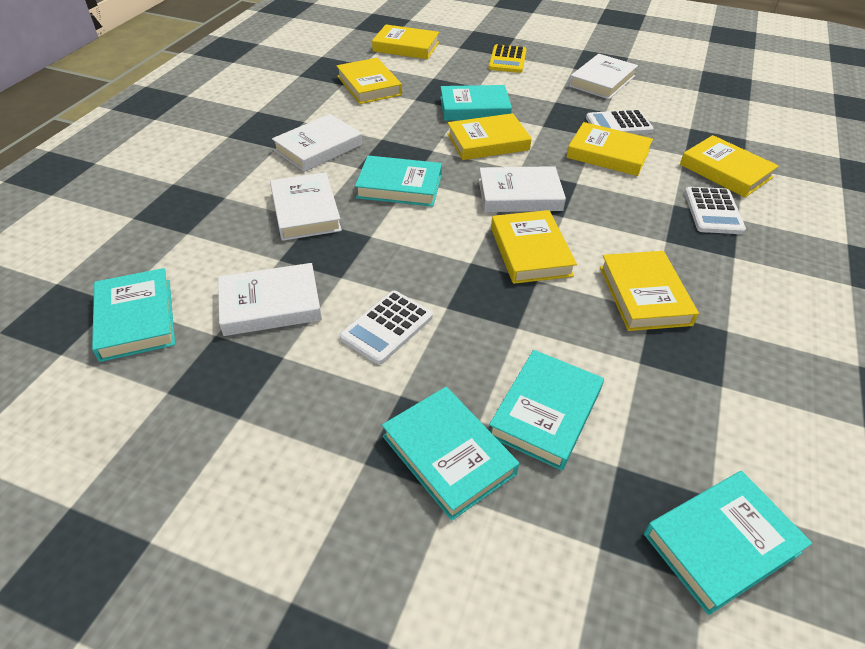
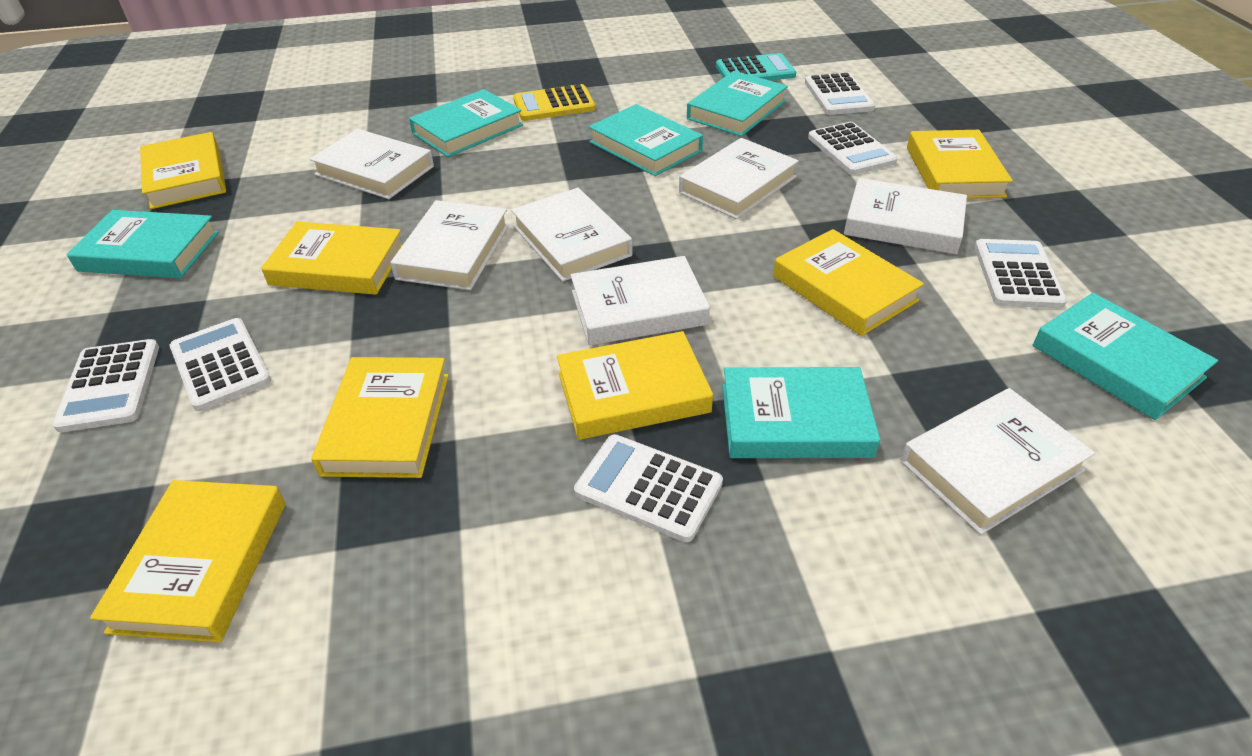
turquoise calculator: 0 -> 1
white book: 5 -> 7
white calculator: 3 -> 6

